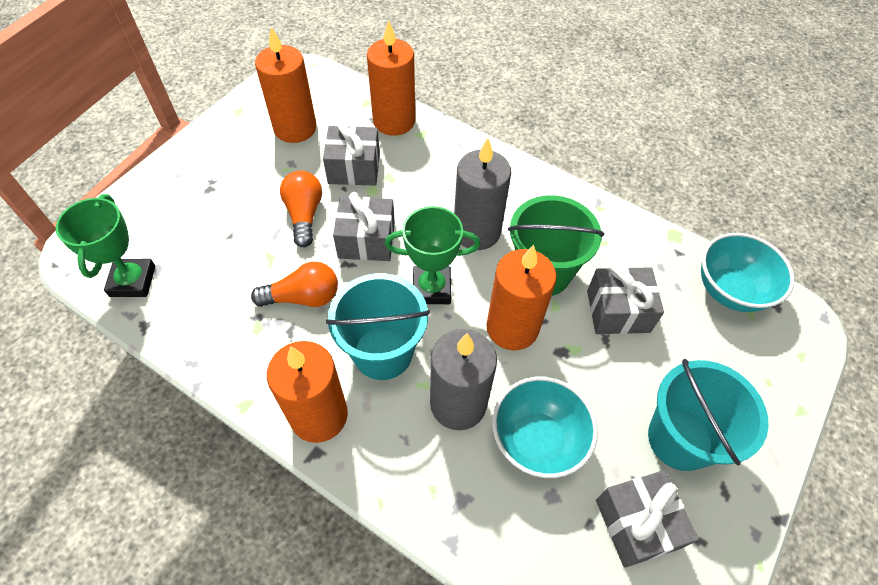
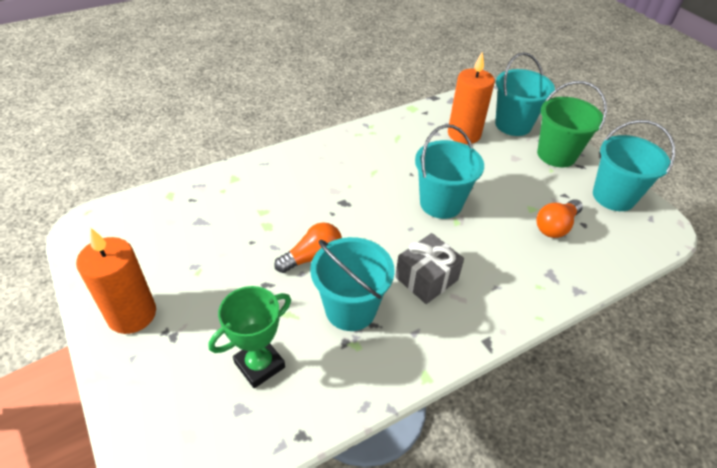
green trophy: 2 -> 1
grey candle: 2 -> 0
grey gift: 4 -> 1
orange candle: 4 -> 2
turquoise bowl: 2 -> 0
turquoise bucket: 2 -> 4

